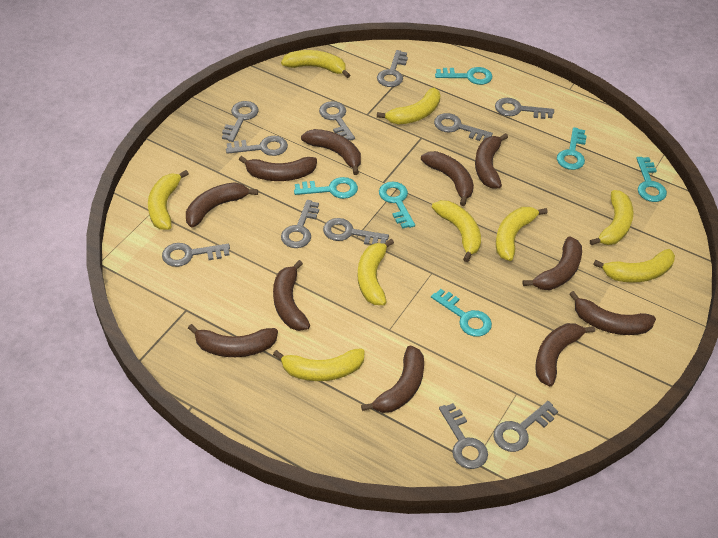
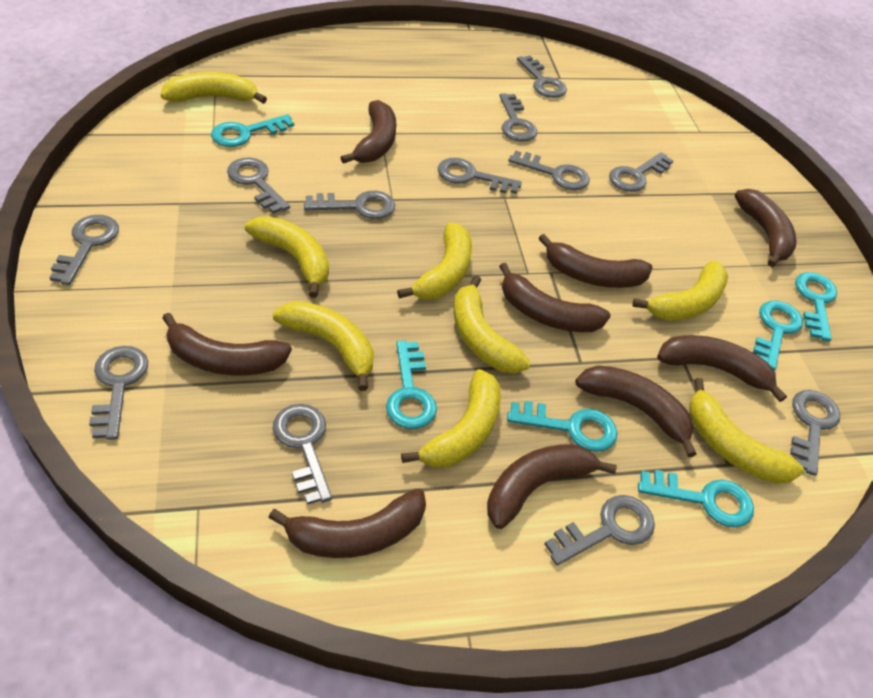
brown banana: 11 -> 9
grey key: 11 -> 12
yellow banana: 9 -> 8

